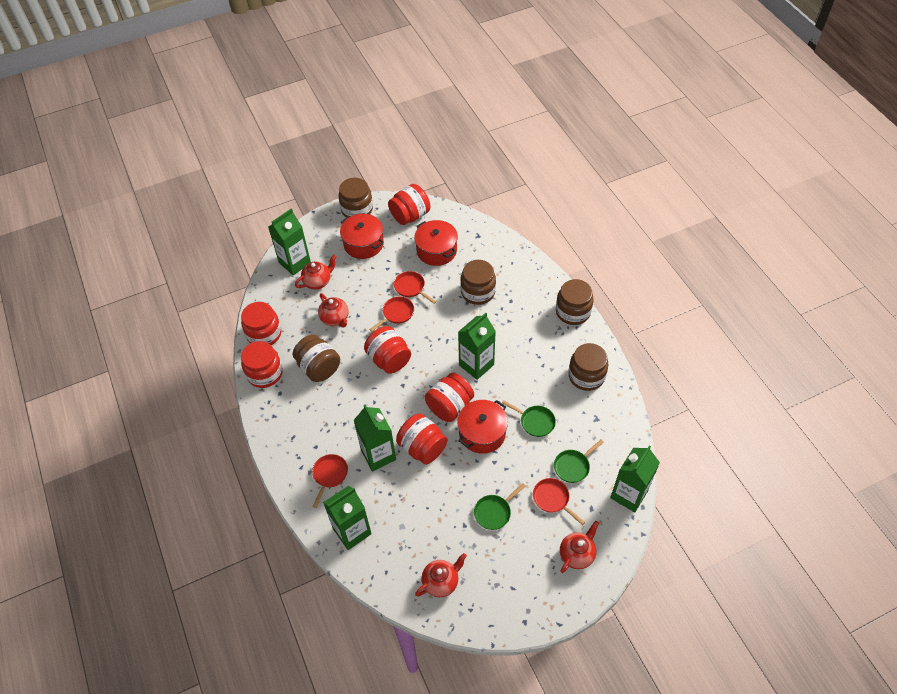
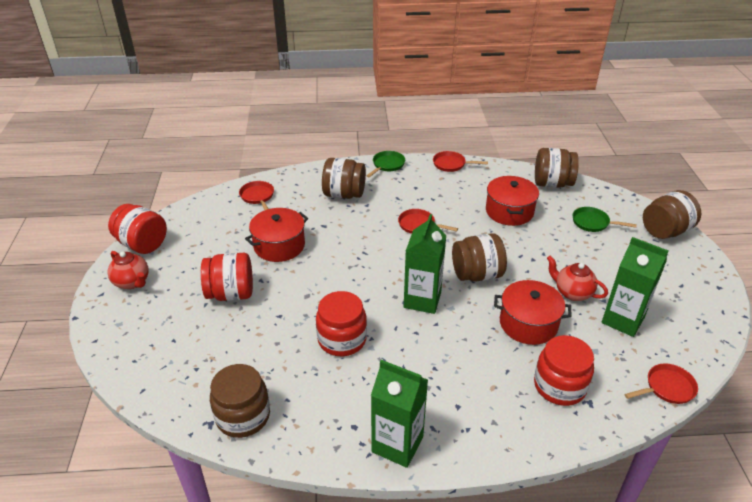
green carton: 5 -> 3
green pan: 3 -> 2
red jar: 6 -> 4
red teapot: 4 -> 2

